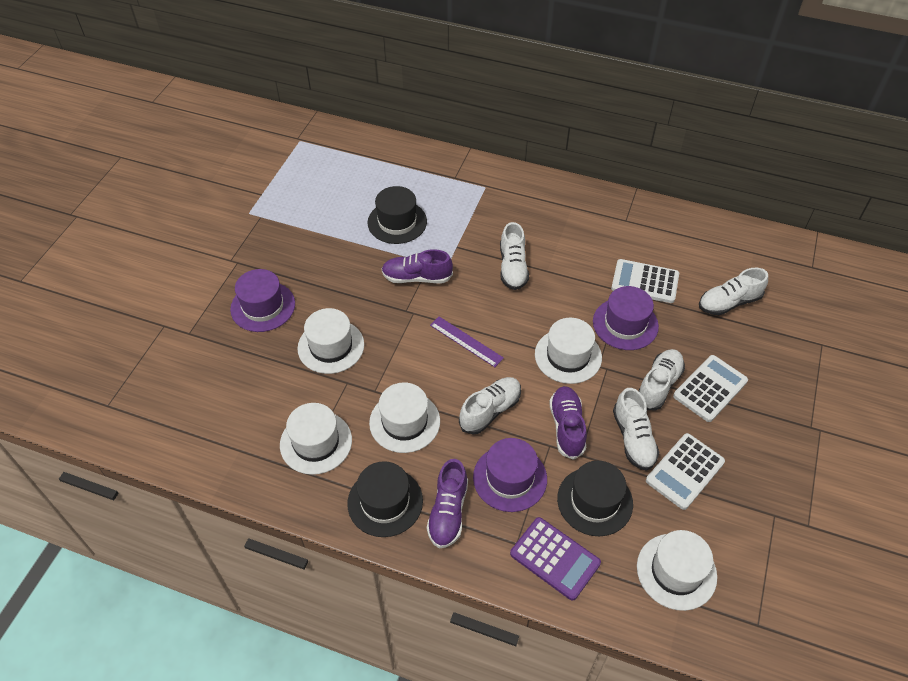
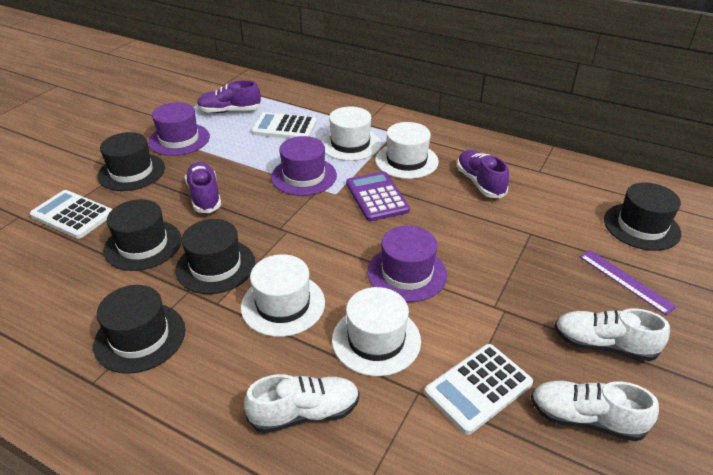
black hat: 3 -> 5
white hat: 5 -> 4
white shoe: 5 -> 3

